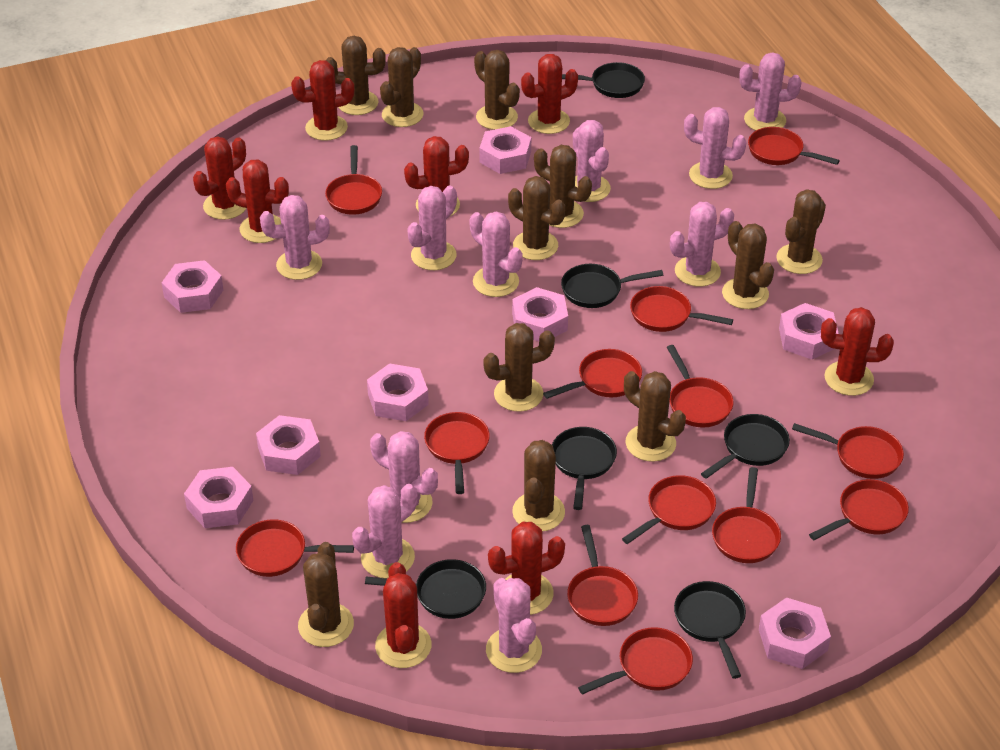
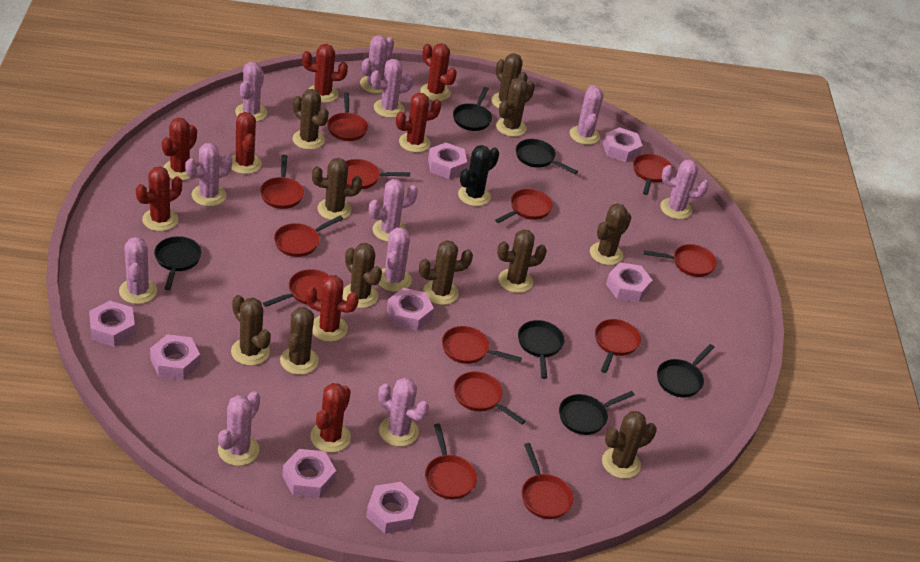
black cactus: 0 -> 1
pink cactus: 10 -> 11

